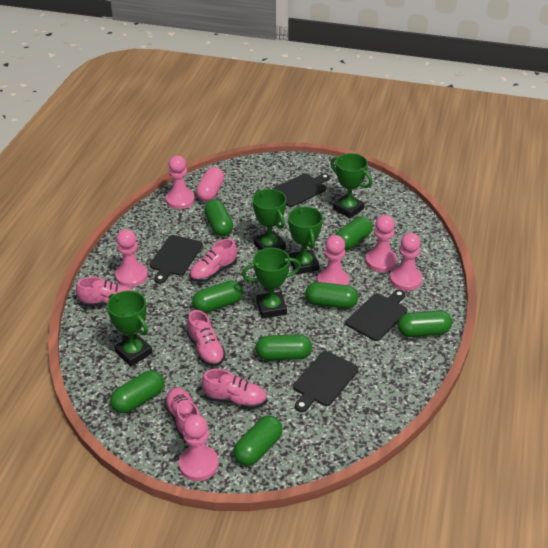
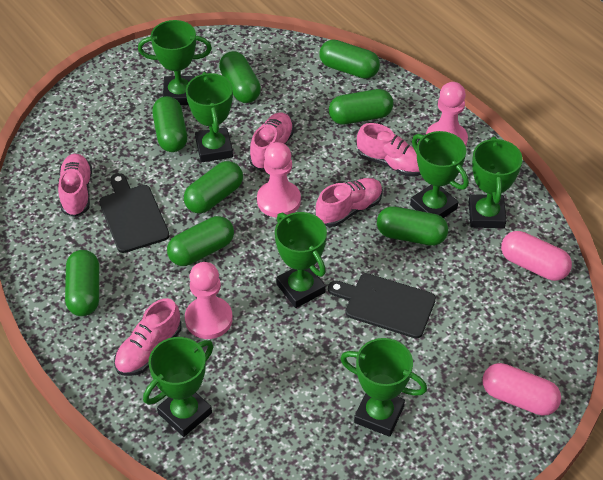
black cutting board: 4 -> 2
green trophy: 5 -> 7
pink capsule: 1 -> 2
pink pawn: 6 -> 3

